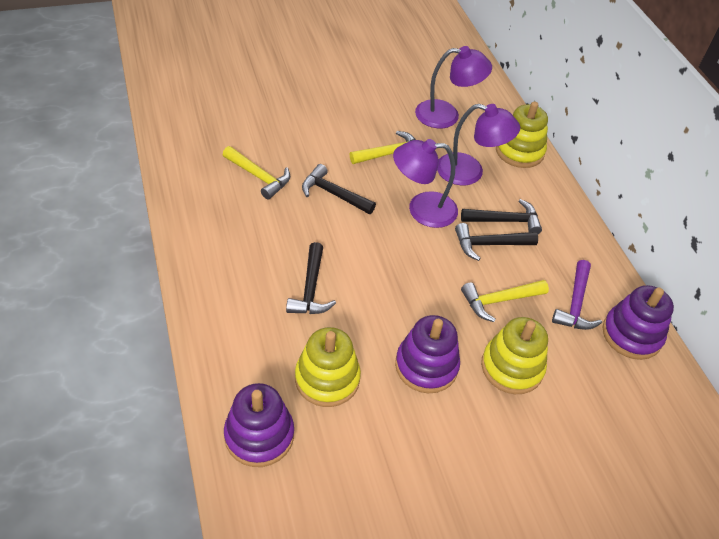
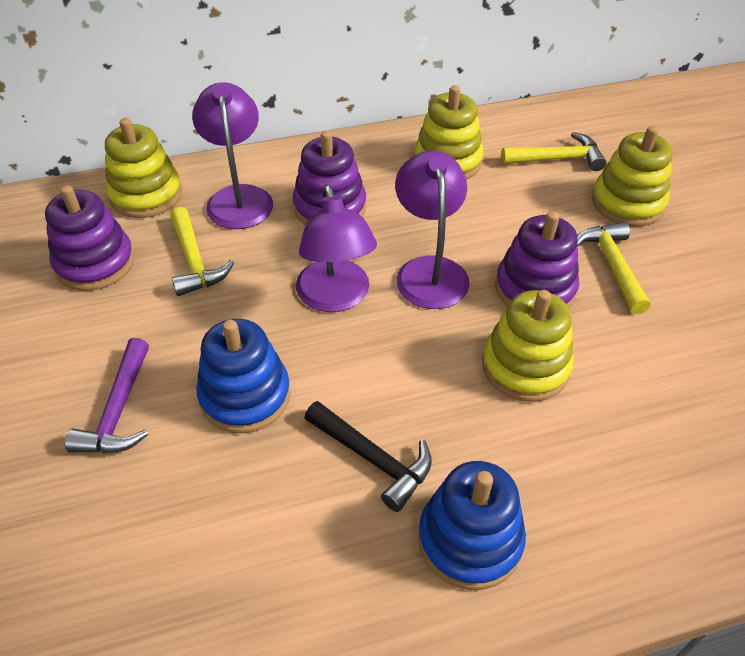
black hammer: 4 -> 1
blue stacking toy: 0 -> 2
yellow stacking toy: 3 -> 4

